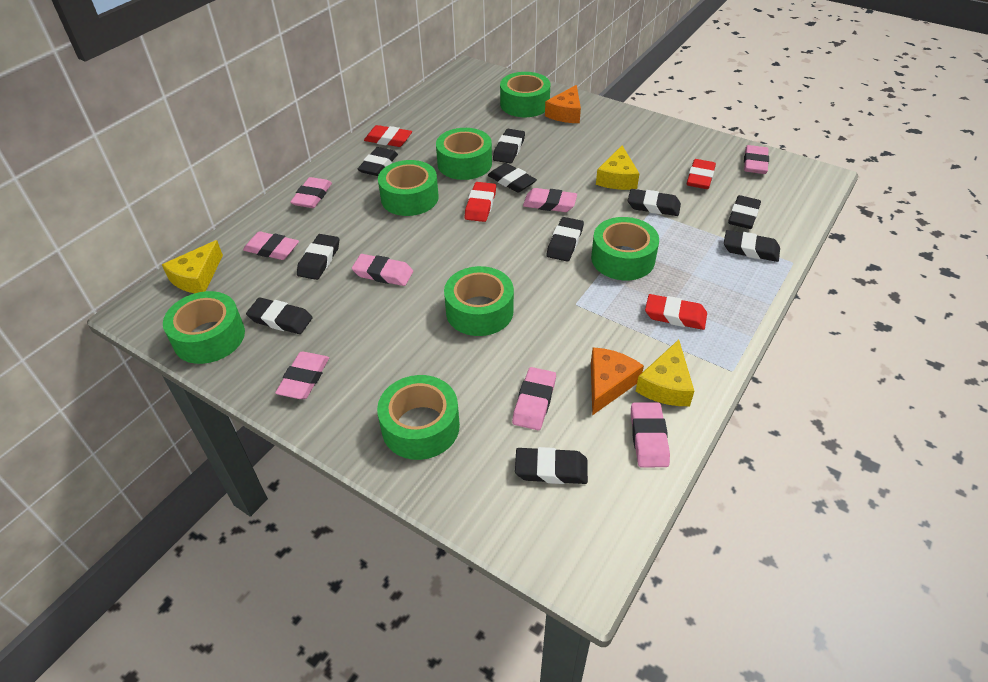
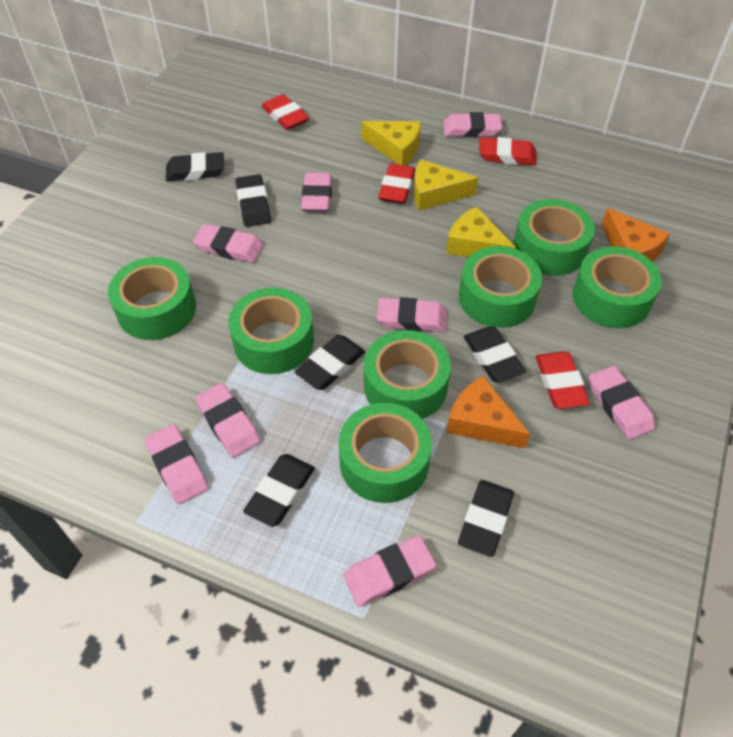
black eraser: 10 -> 6

